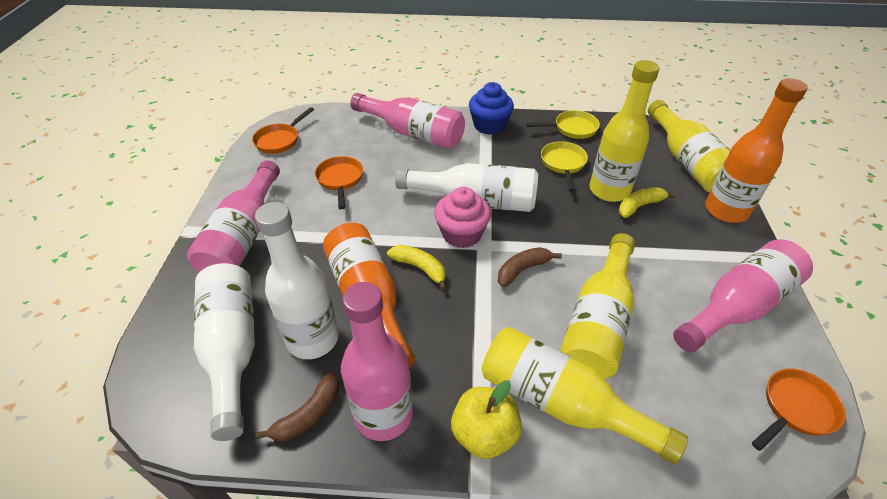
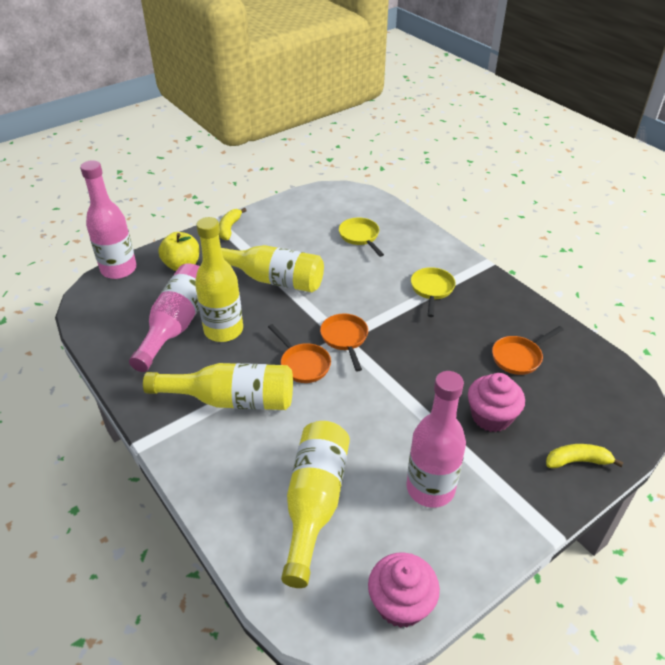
blue cupcake: 1 -> 0
brown banana: 2 -> 0
orange bottle: 2 -> 0
pink bottle: 4 -> 3
pink cupcake: 1 -> 2
white bottle: 3 -> 0

